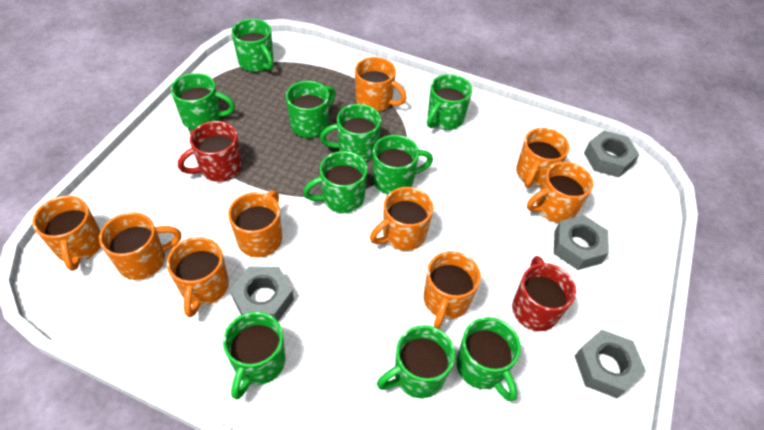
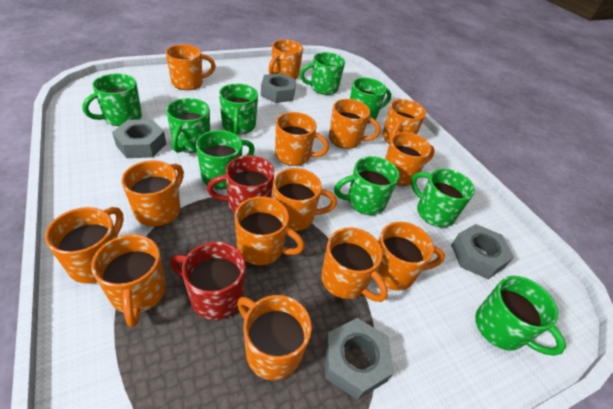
green mug: 10 -> 9
orange mug: 9 -> 14

